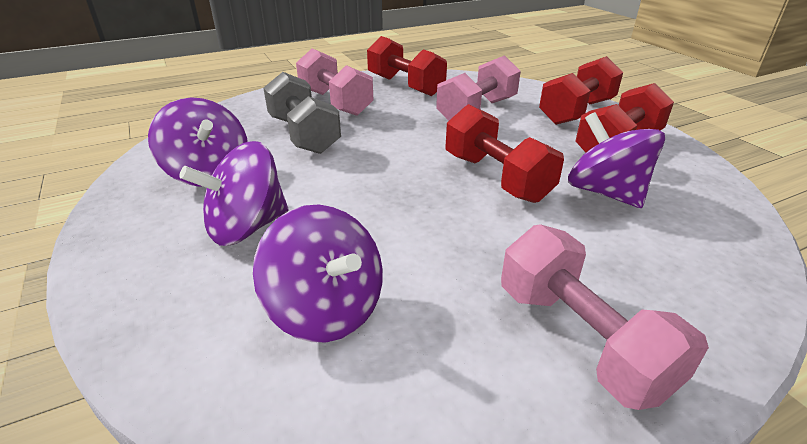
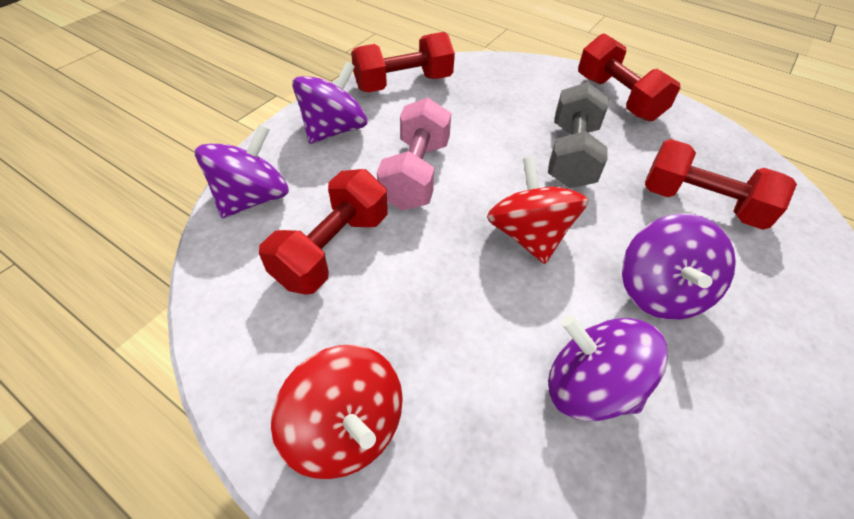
pink dumbbell: 3 -> 1
red spinning top: 0 -> 2

